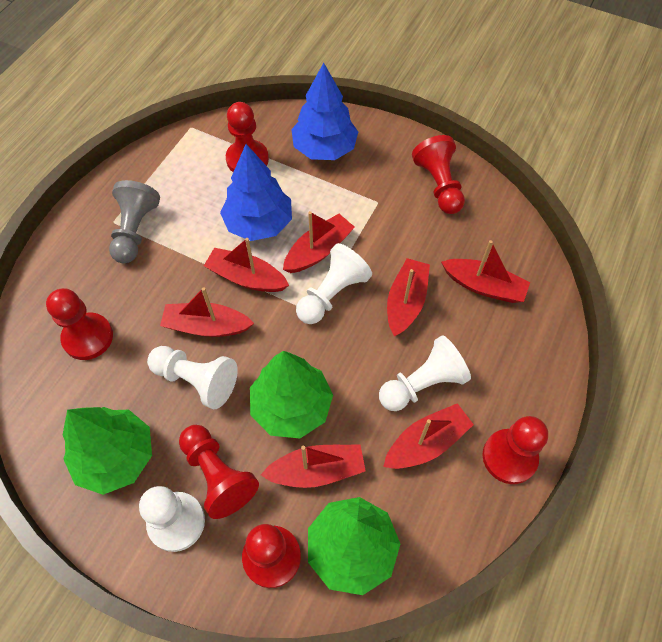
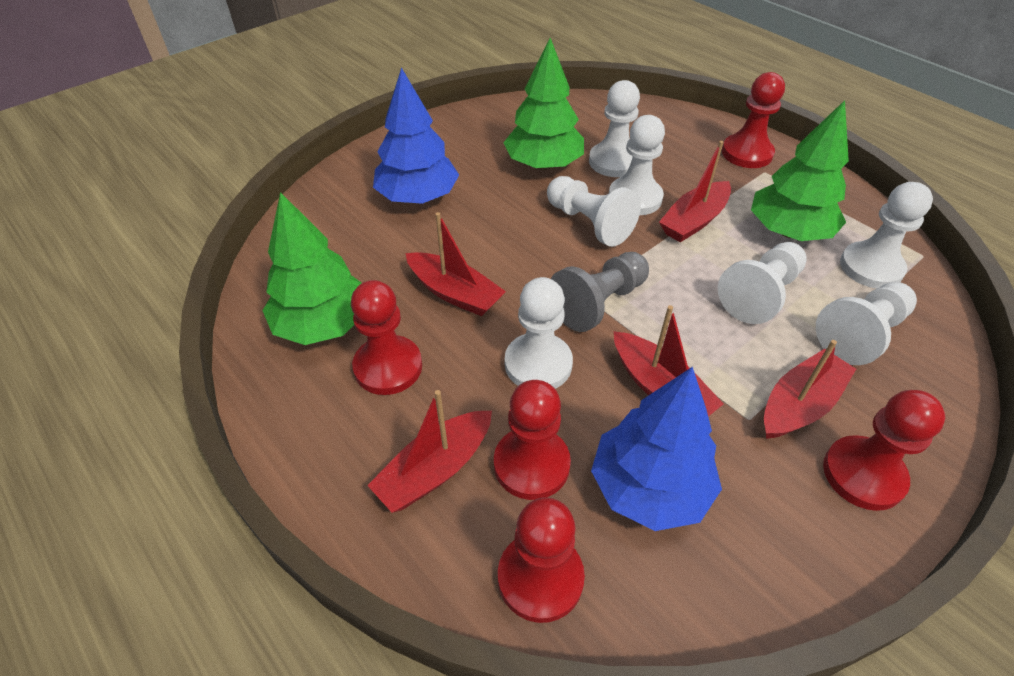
red boat: 7 -> 5
red pawn: 6 -> 5
white pawn: 4 -> 7

